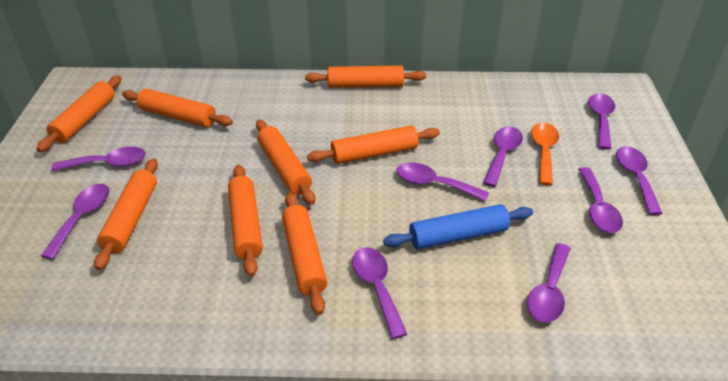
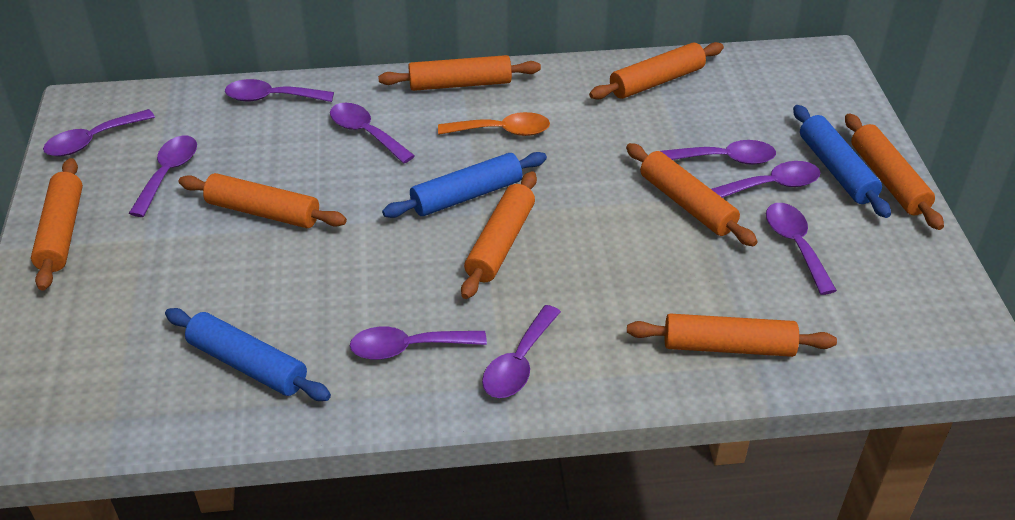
blue rolling pin: 1 -> 3

